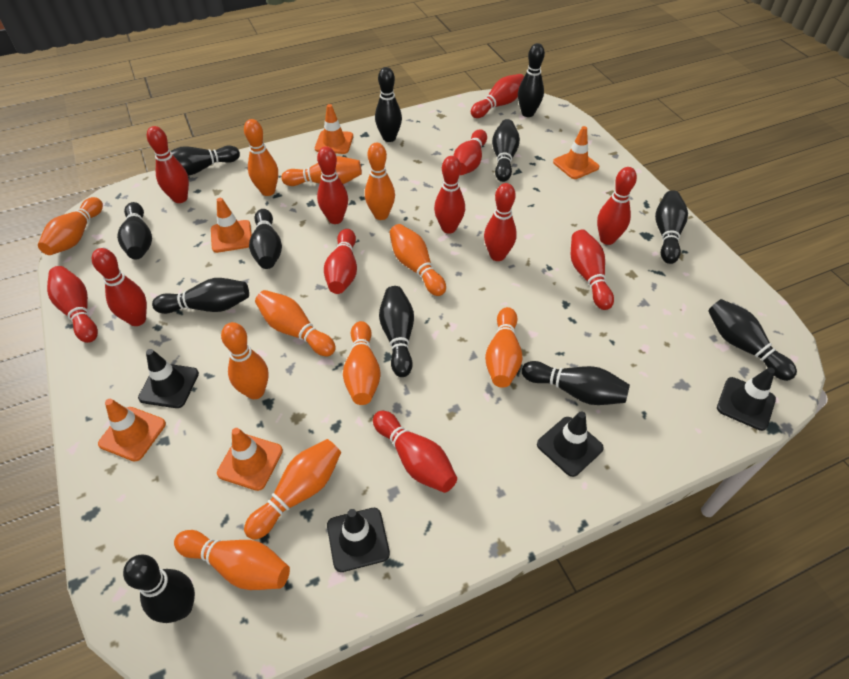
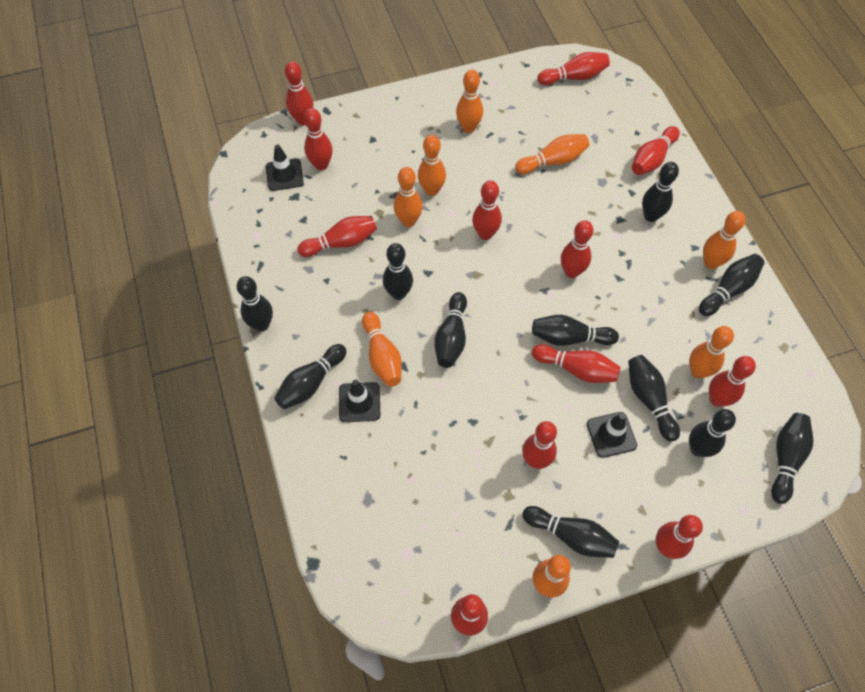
black bowling pin: 12 -> 11
black traffic cone: 4 -> 3
orange bowling pin: 11 -> 8
orange traffic cone: 5 -> 0

